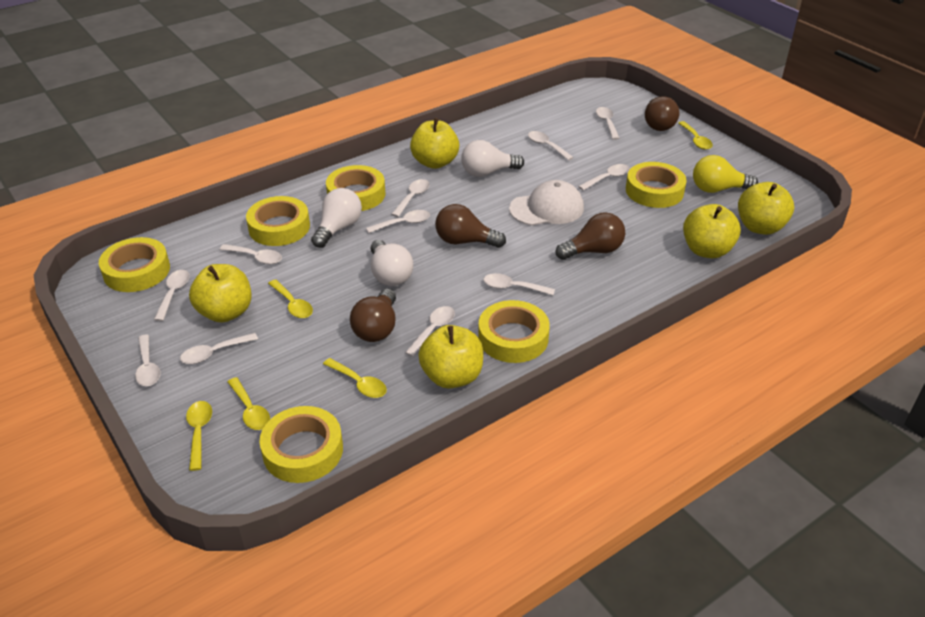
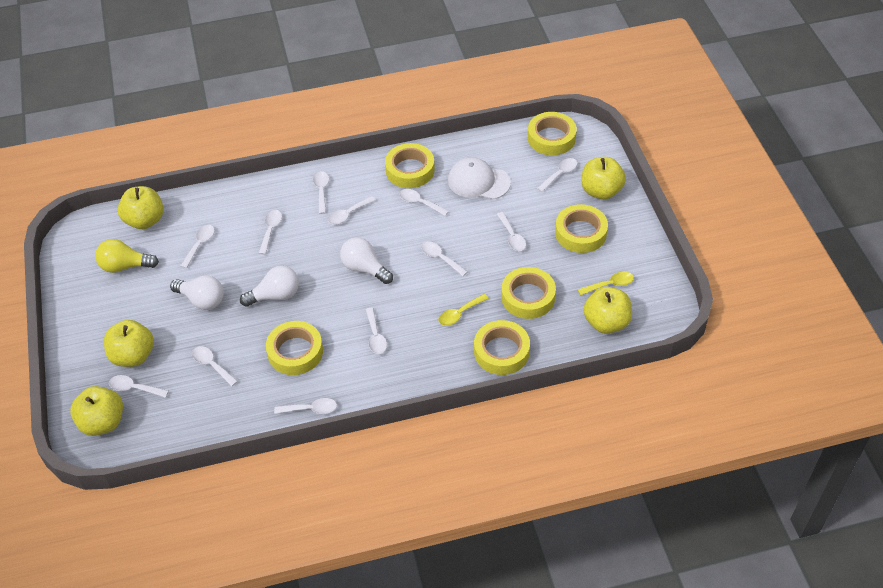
brown light bulb: 4 -> 0
white spoon: 11 -> 12
yellow spoon: 5 -> 2

